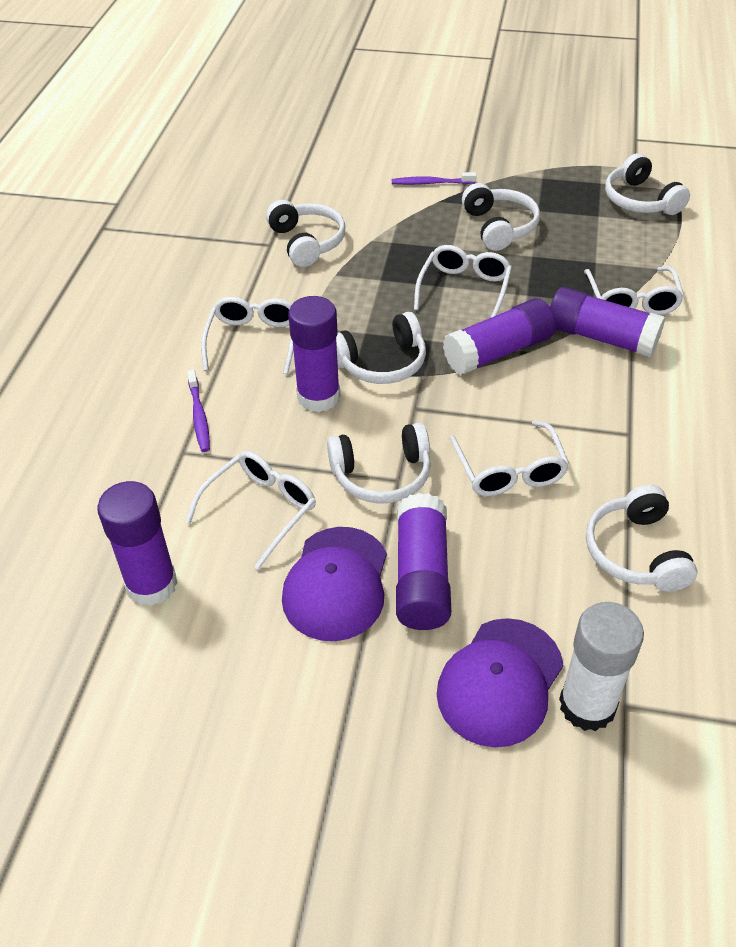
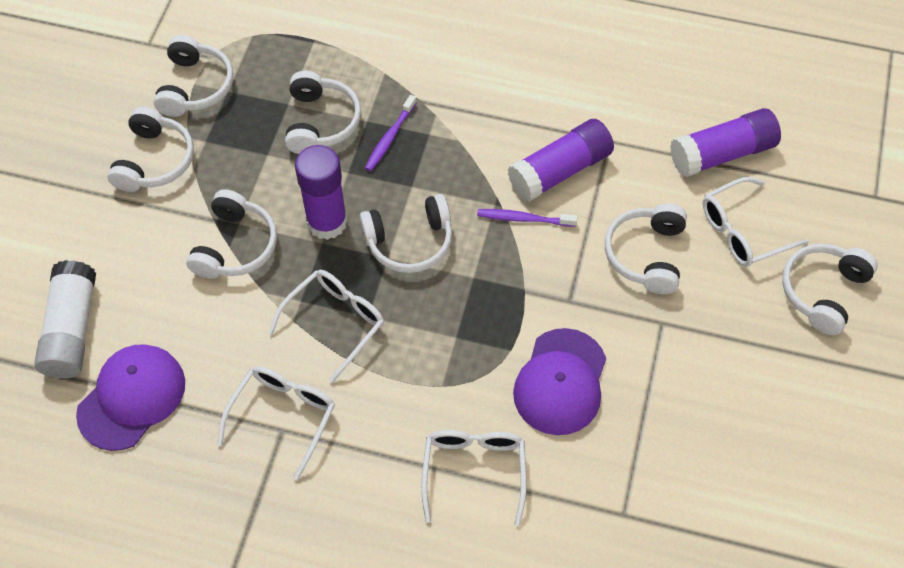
purple glue stick: 5 -> 3
white glasses: 5 -> 4
white headphones: 6 -> 7

